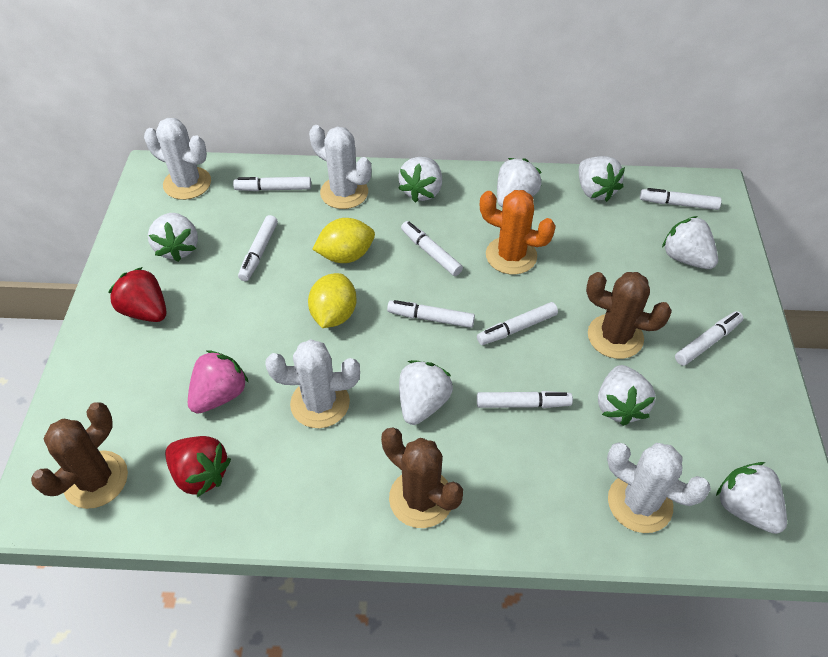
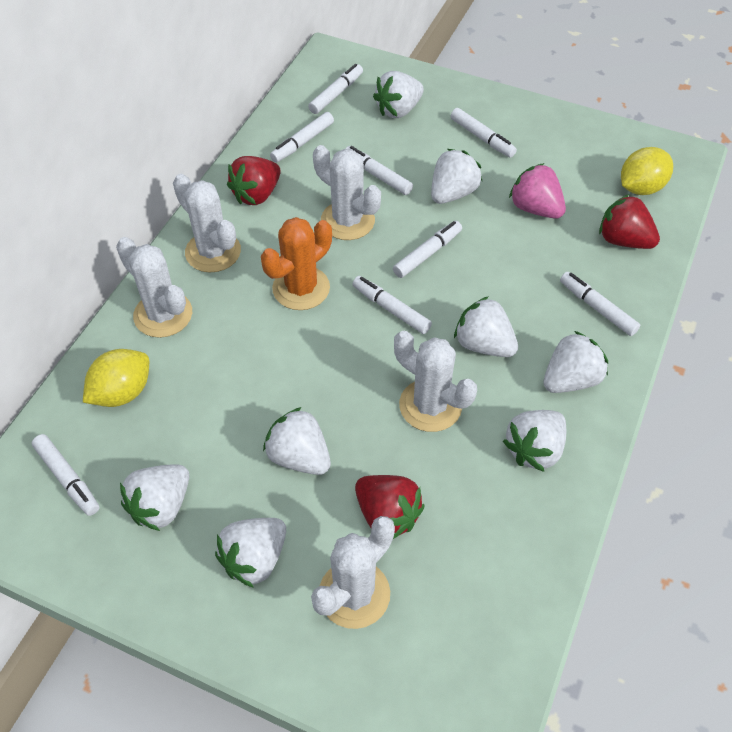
brown cactus: 3 -> 0
red strawberry: 2 -> 3
white cactus: 4 -> 5

